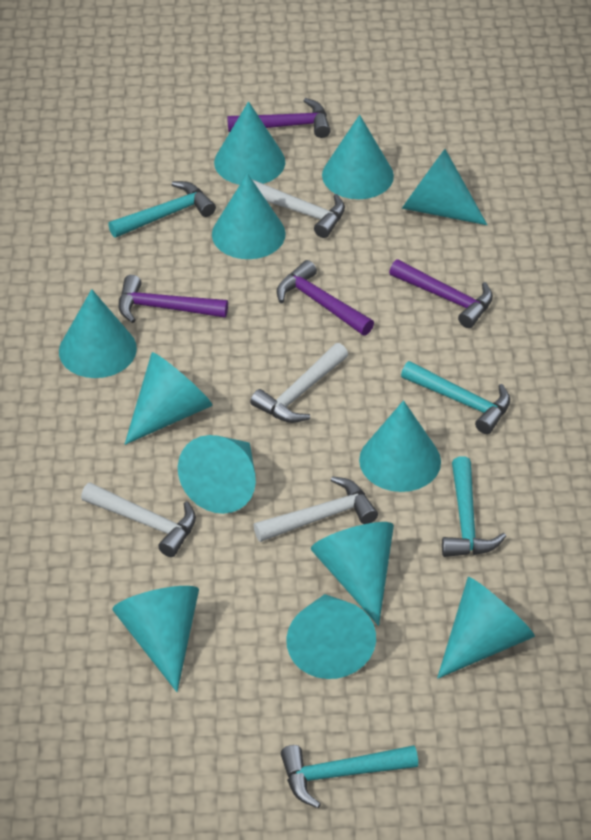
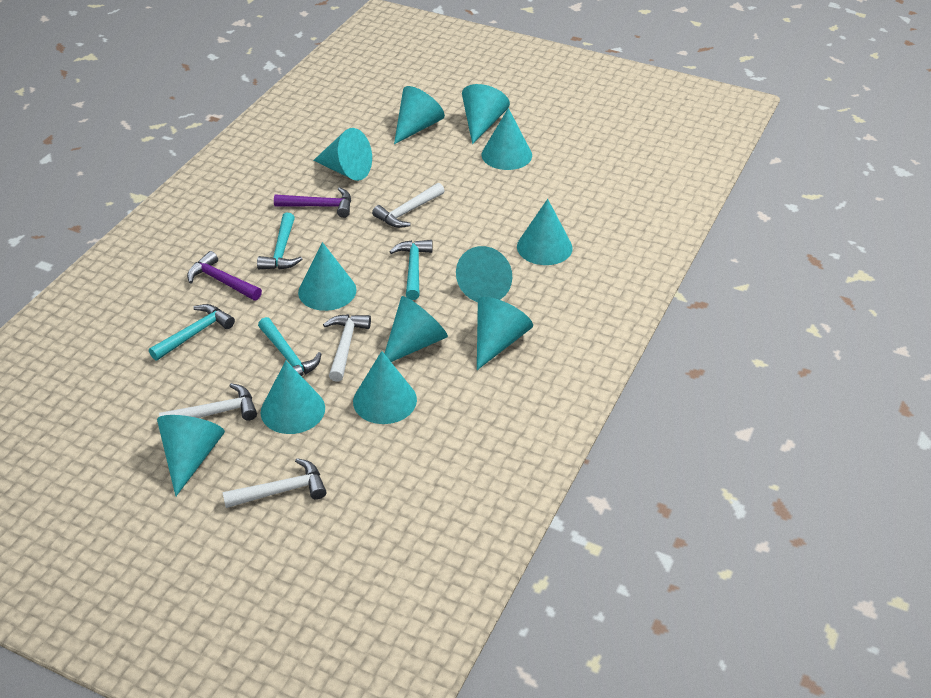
purple hammer: 4 -> 2

